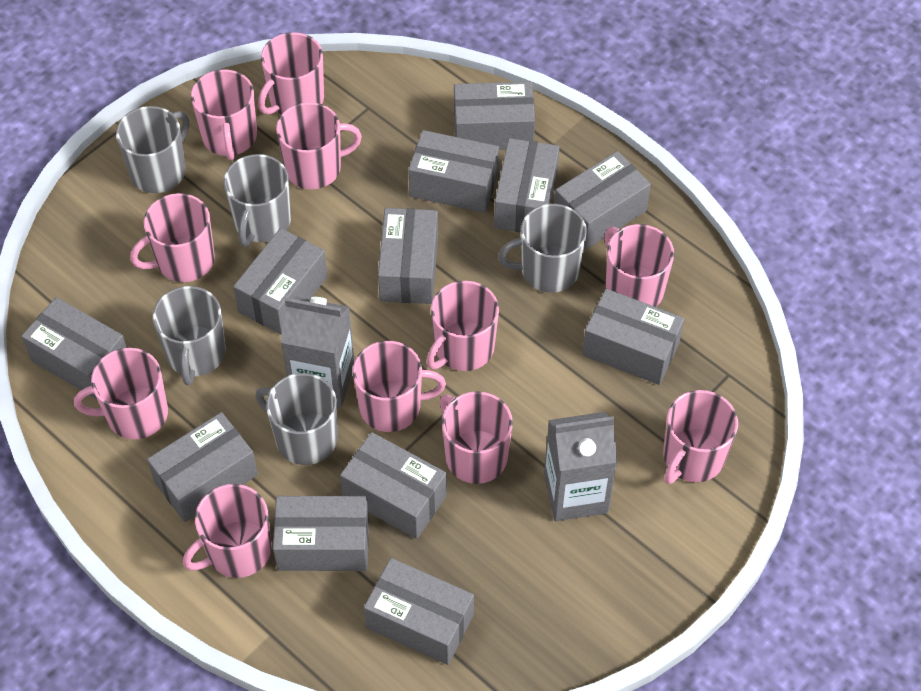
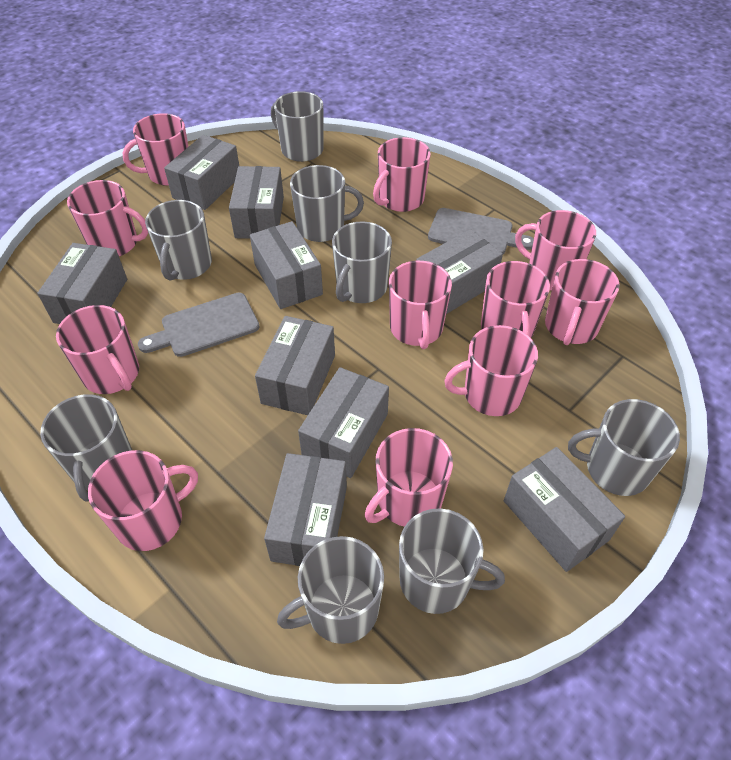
grey box: 12 -> 9
grey carton: 2 -> 0
grey cutting board: 0 -> 2
grey mug: 5 -> 8

